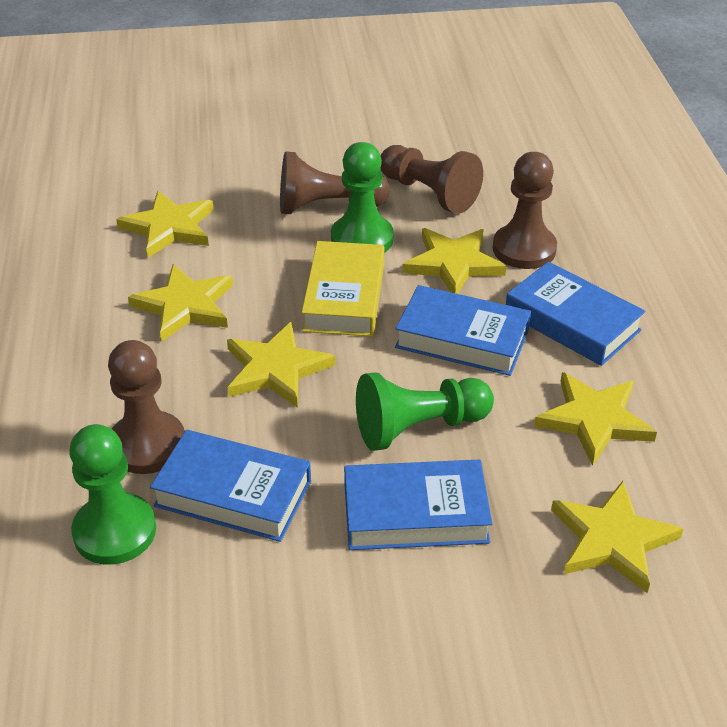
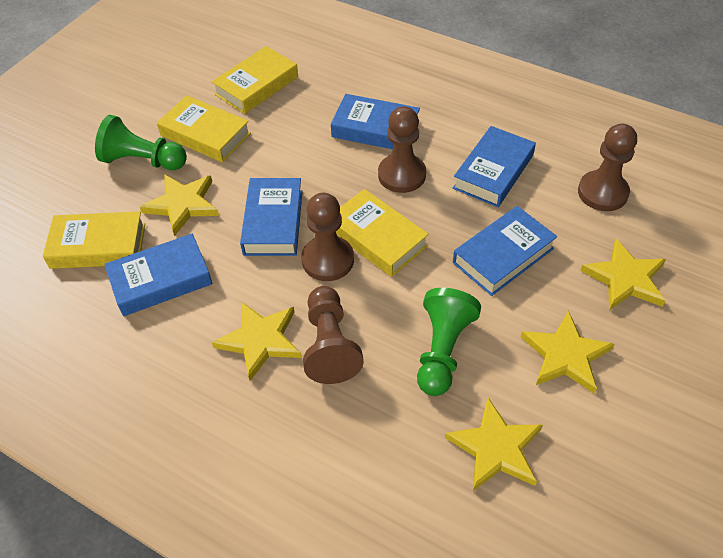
blue book: 4 -> 5
green pawn: 3 -> 2
yellow book: 1 -> 4
yellow star: 6 -> 5

